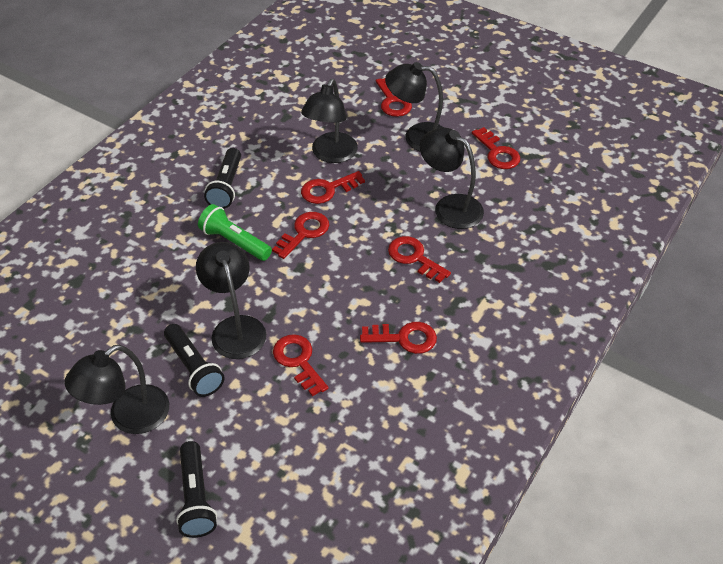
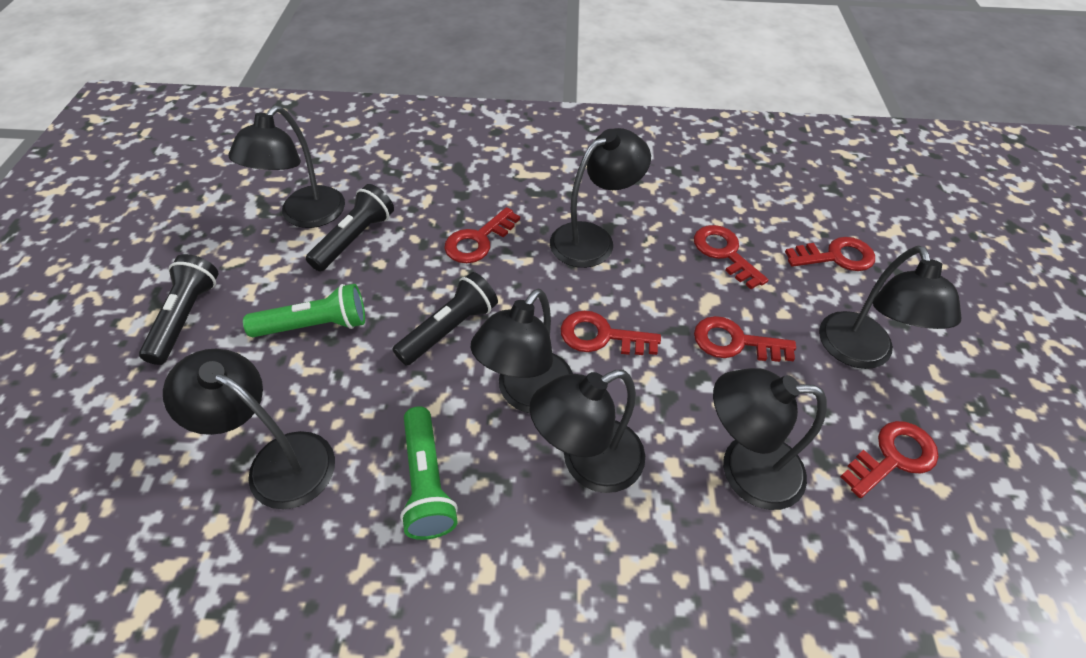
black lamp: 5 -> 7
green flashlight: 1 -> 2
red key: 7 -> 6

